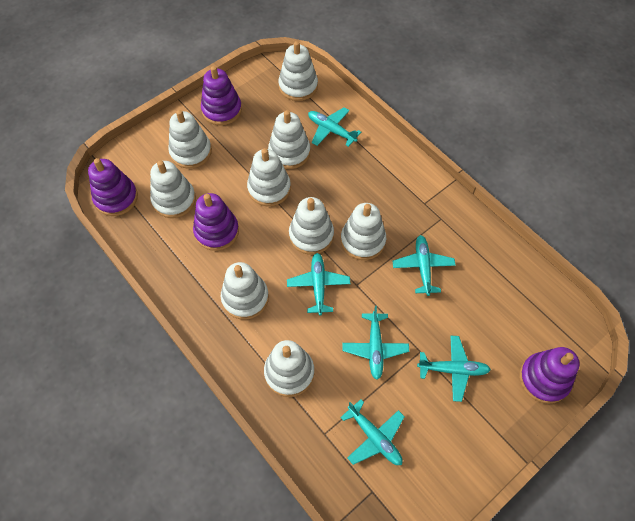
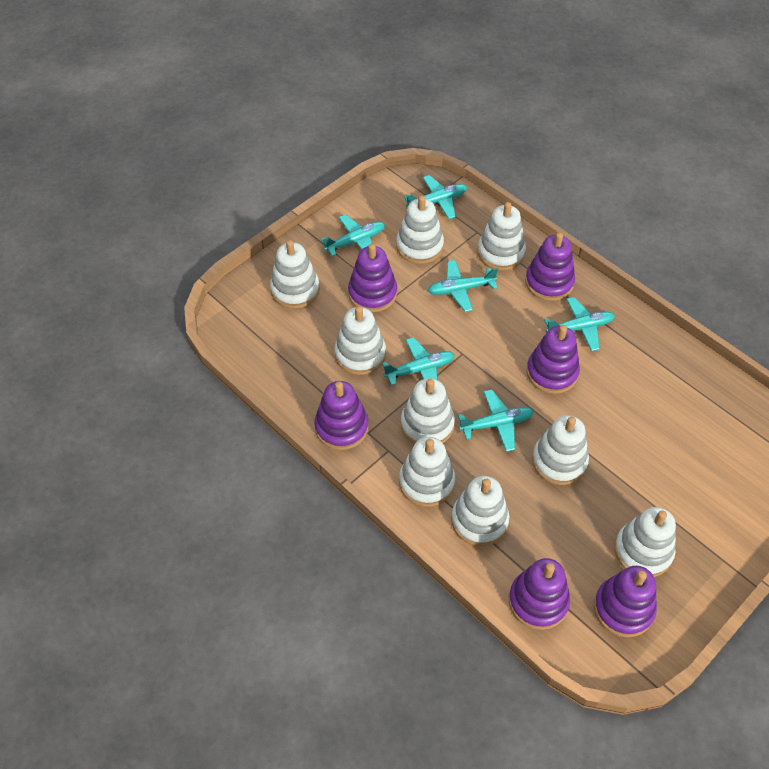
purple stacking toy: 4 -> 6

